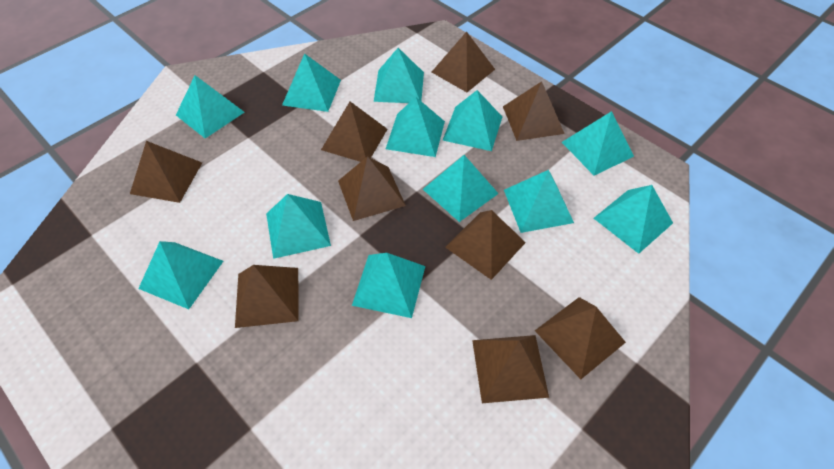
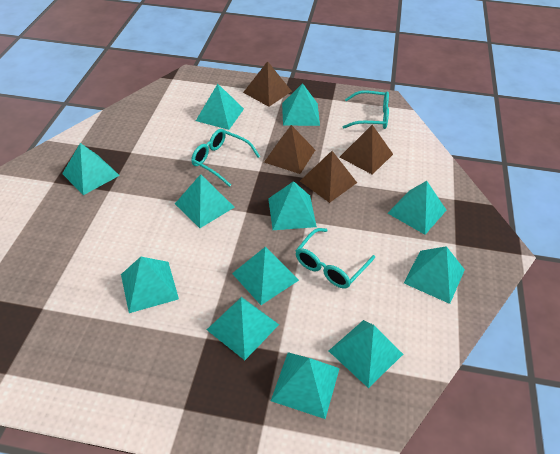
brown pyramid: 9 -> 4
turquoise glasses: 0 -> 3

